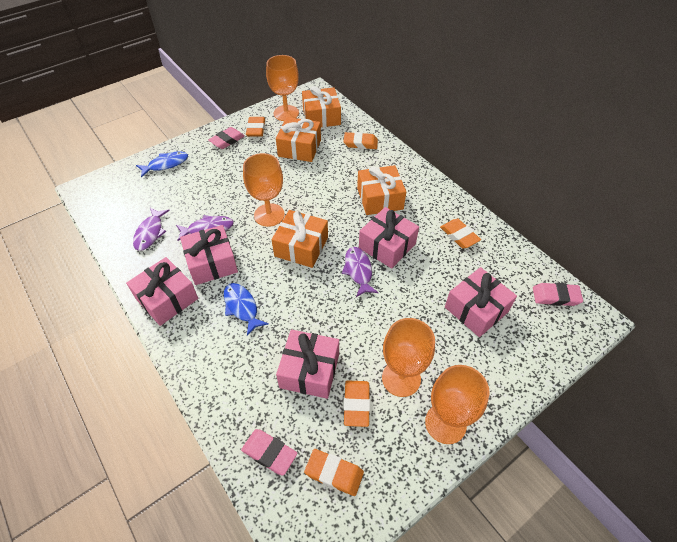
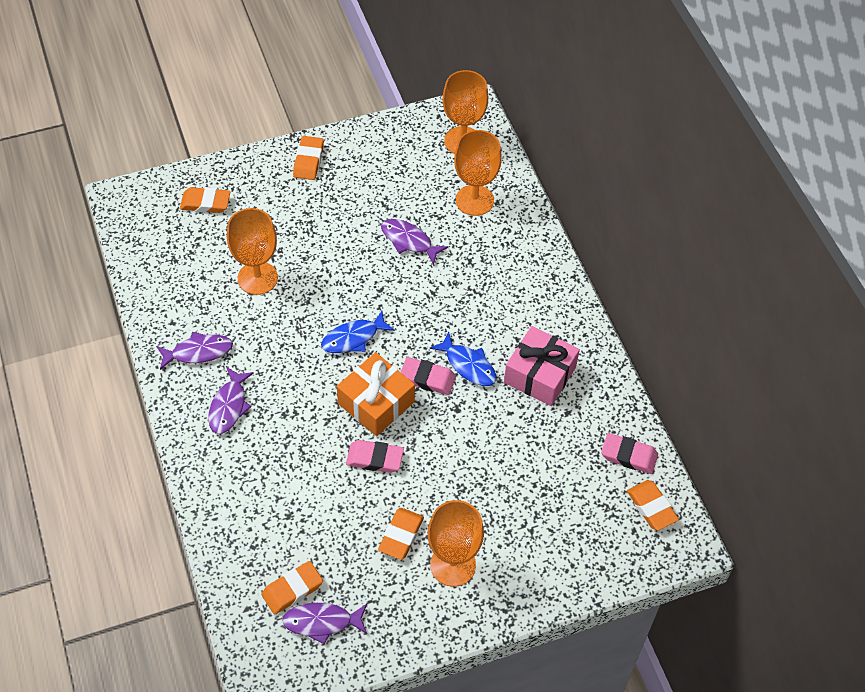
orange gift: 4 -> 1
pink gift: 5 -> 1
purple fish: 3 -> 4

